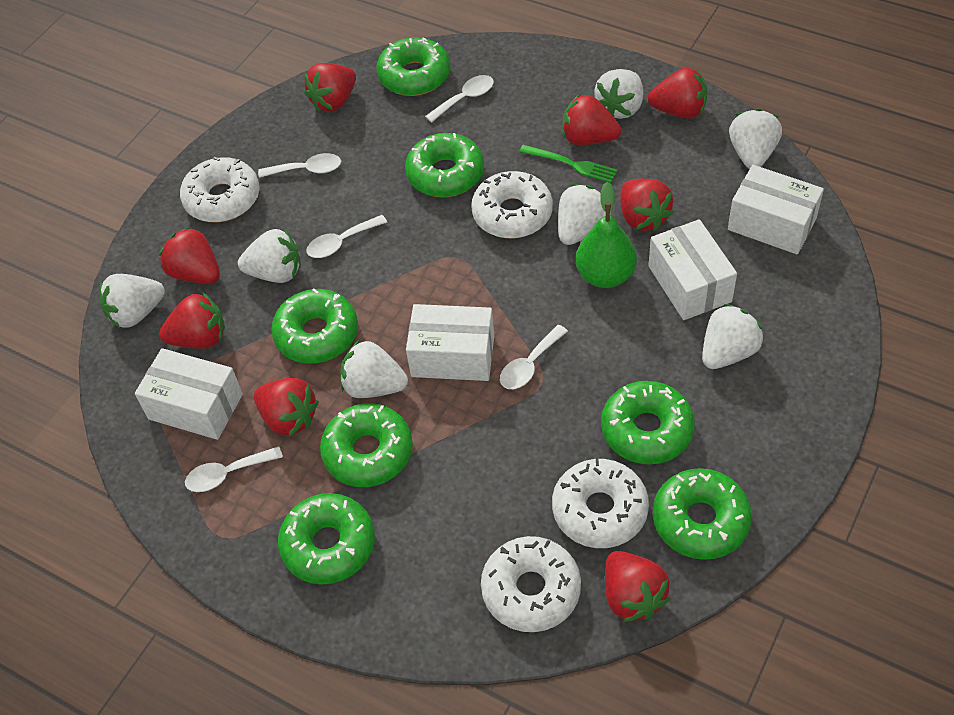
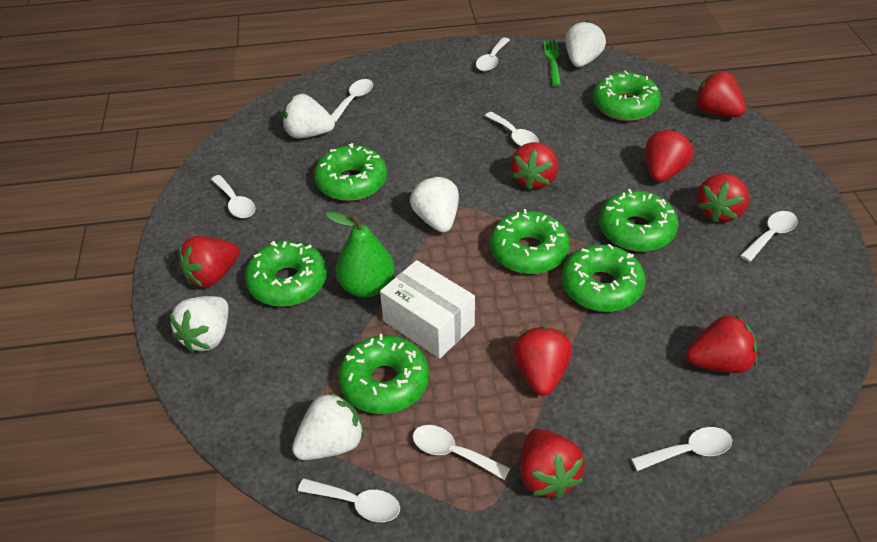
white box: 4 -> 1
white donut: 4 -> 0
white spoon: 5 -> 8
white strawberry: 7 -> 5

